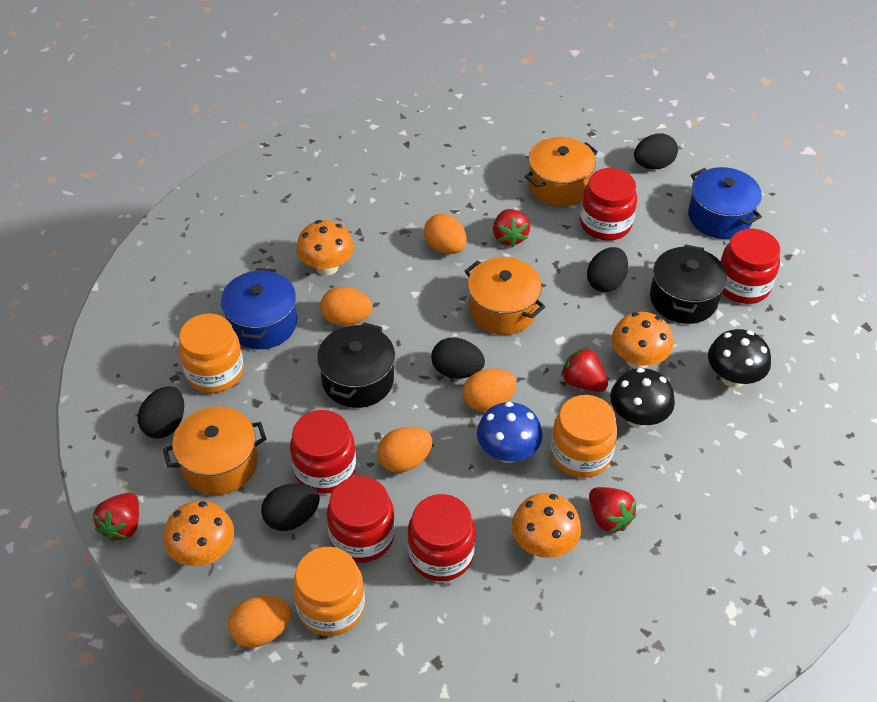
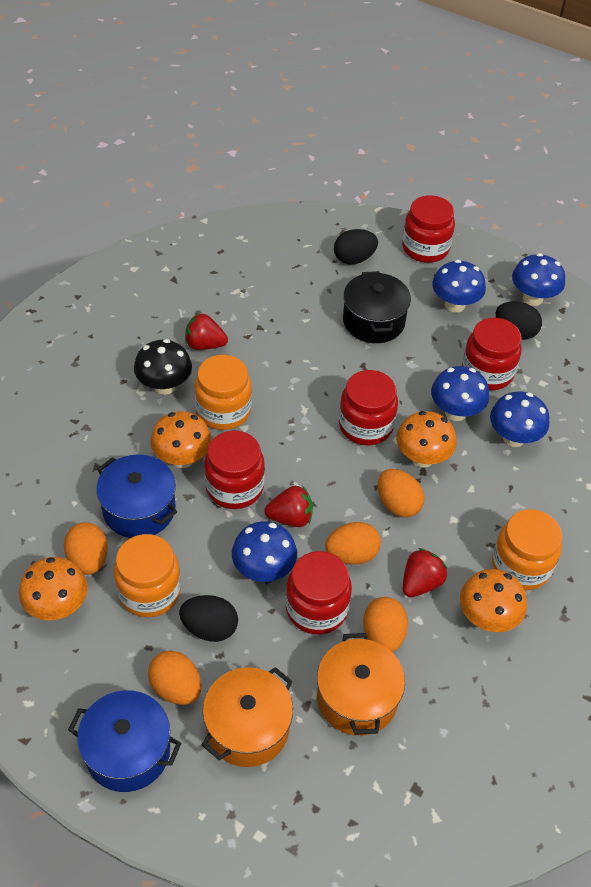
black egg: 5 -> 3
black mushroom: 2 -> 1
black pot: 2 -> 1
blue mushroom: 1 -> 5
orange pot: 3 -> 2
red strawberry: 4 -> 3

